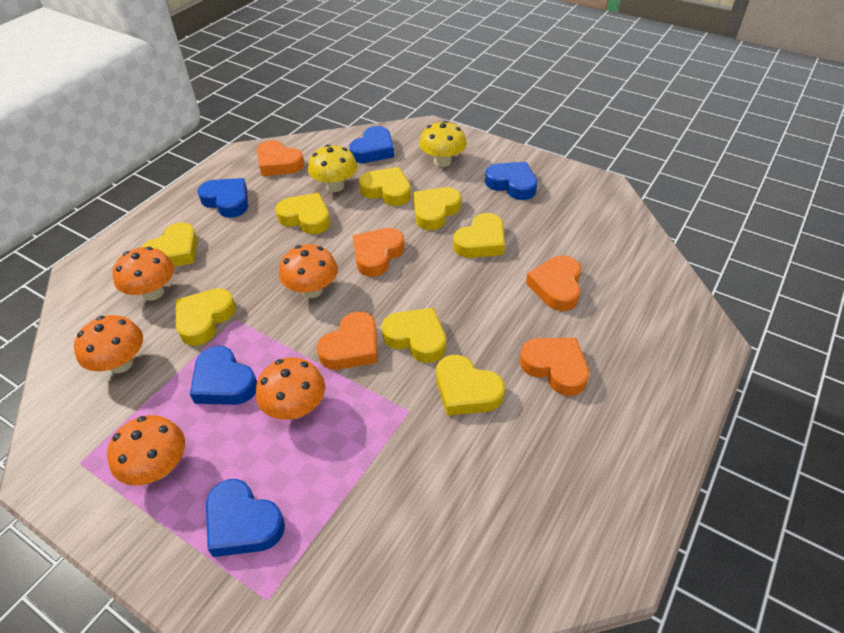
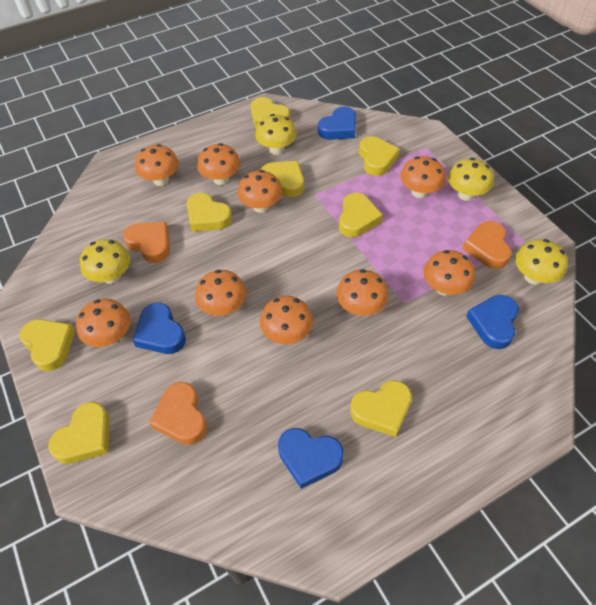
blue heart: 5 -> 4
orange heart: 5 -> 3
orange mushroom: 5 -> 9
yellow mushroom: 2 -> 4

